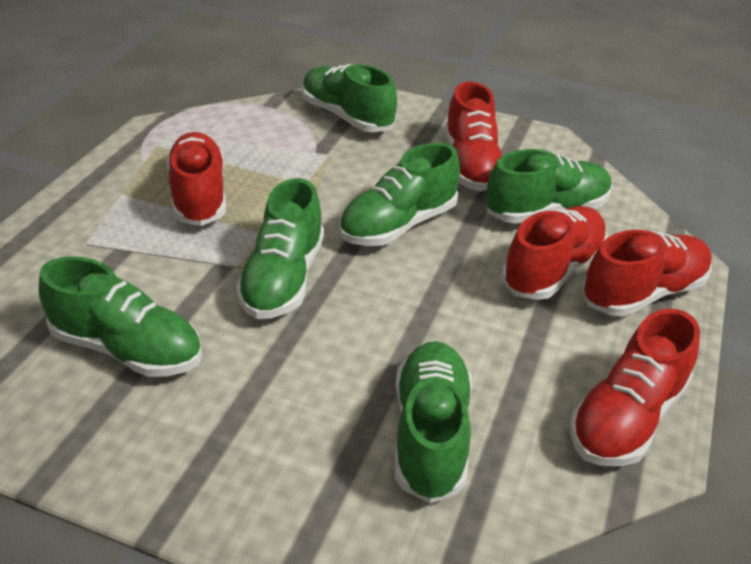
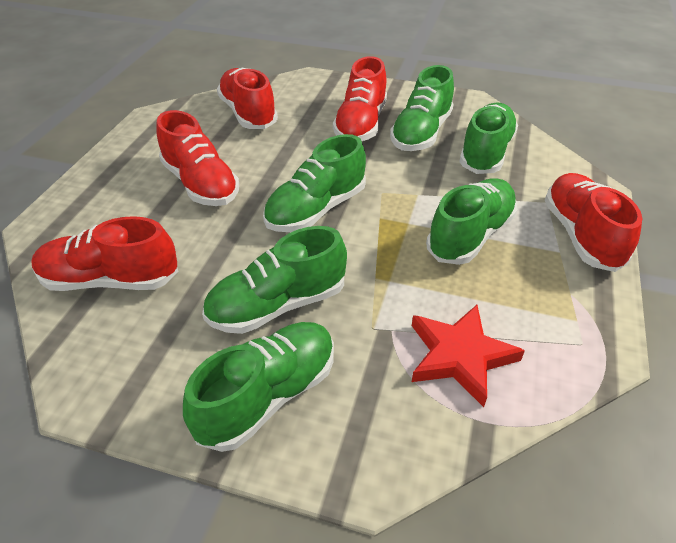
red star: 0 -> 1

